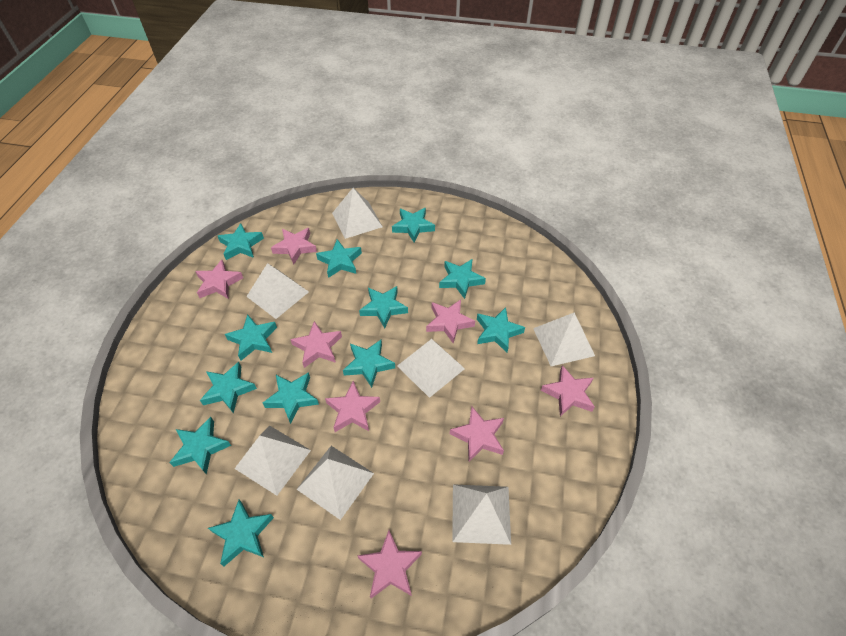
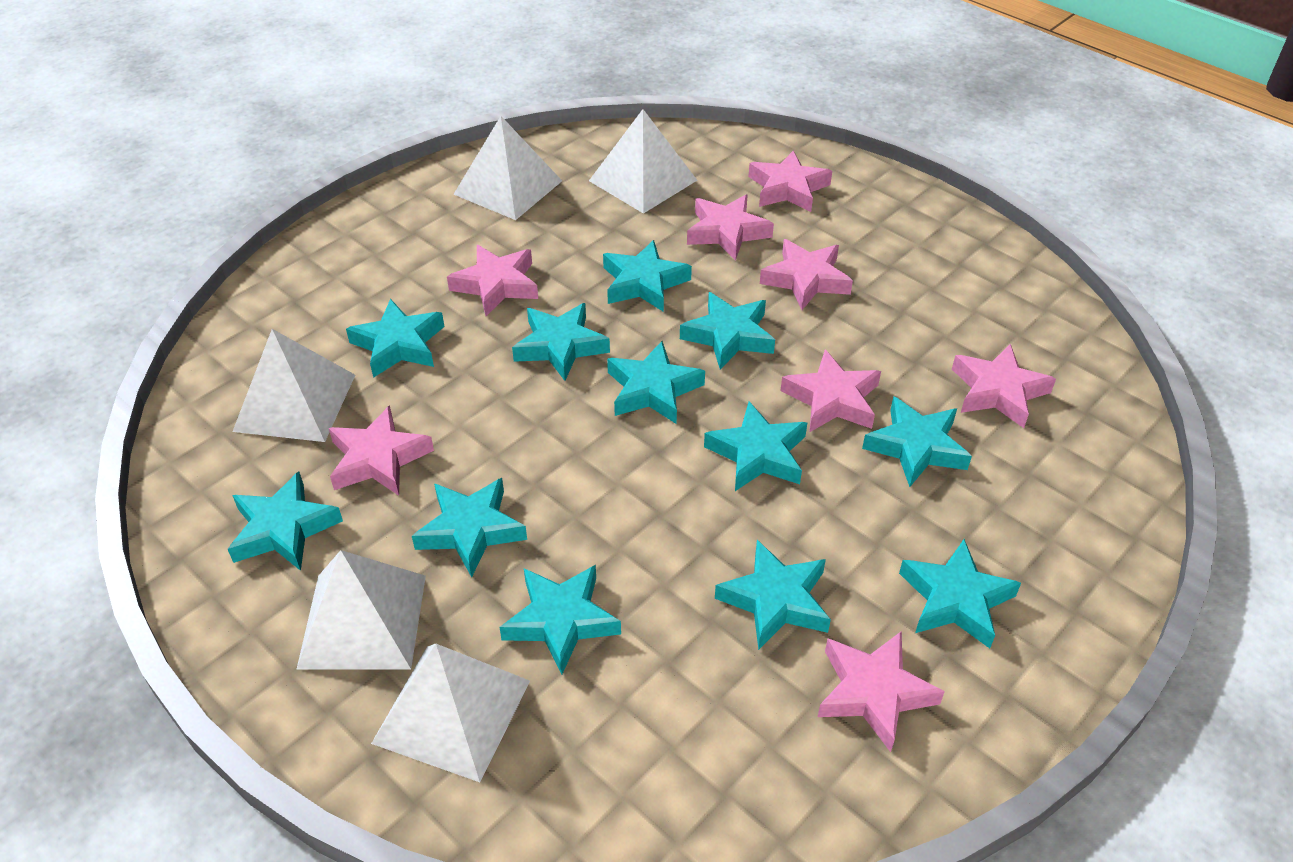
white pyramid: 7 -> 5

